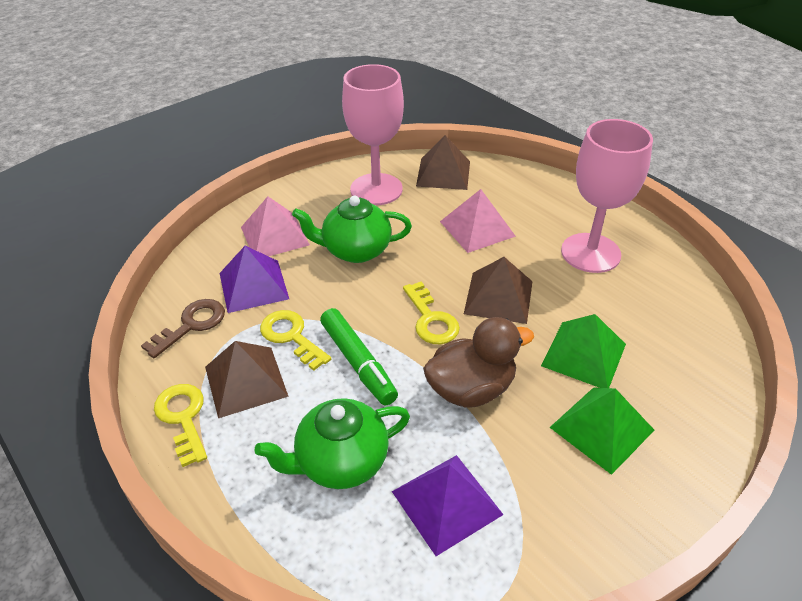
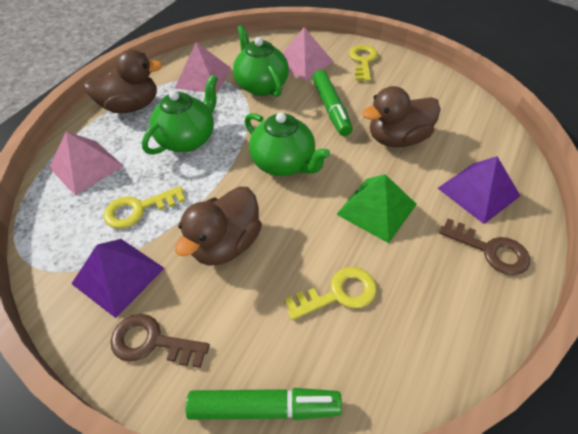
brown duck: 1 -> 3
brown key: 1 -> 2
brown pyramid: 3 -> 0
green marker: 1 -> 2
green pyramid: 2 -> 1
green teapot: 2 -> 3
pink goblet: 2 -> 0
pink pyramid: 2 -> 3

